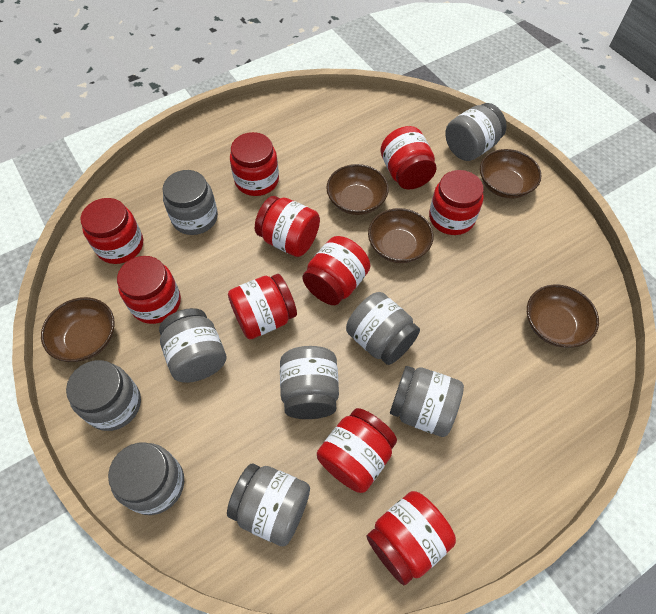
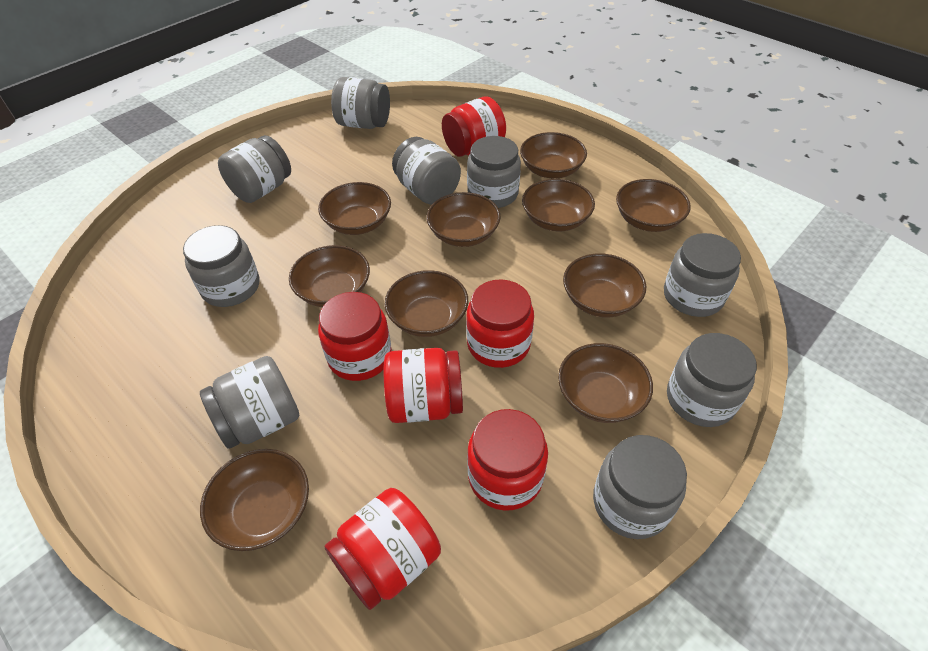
brown bowl: 5 -> 10
red jar: 10 -> 6

